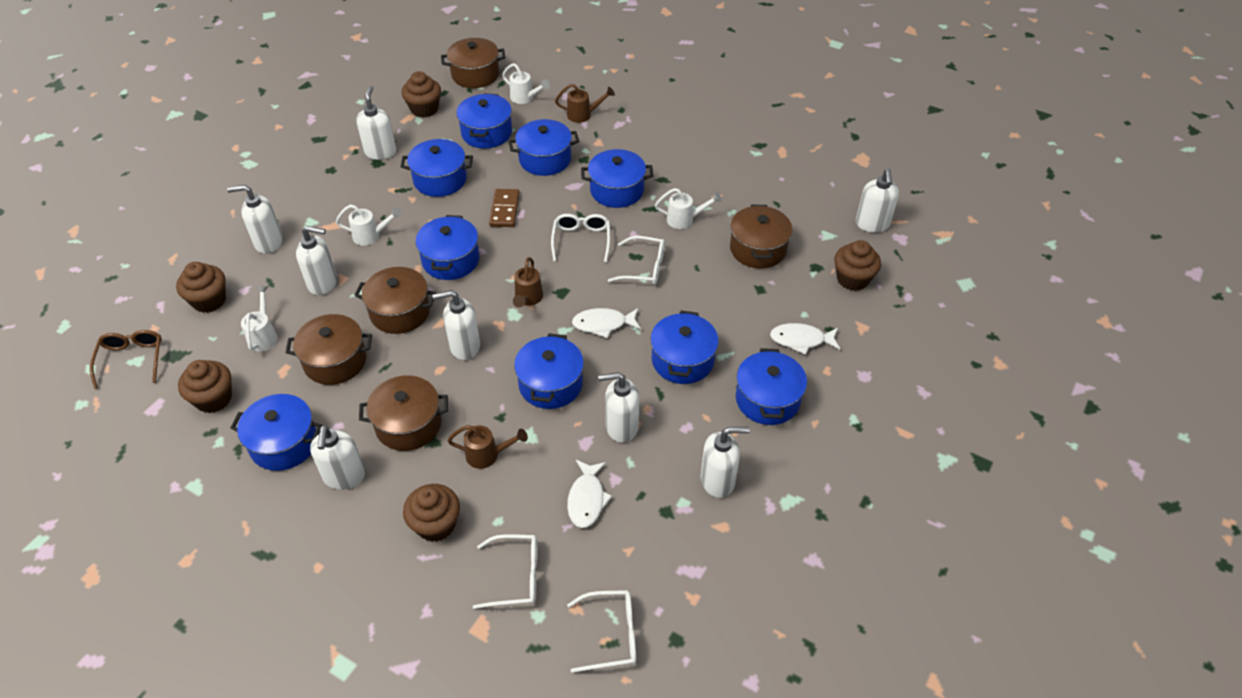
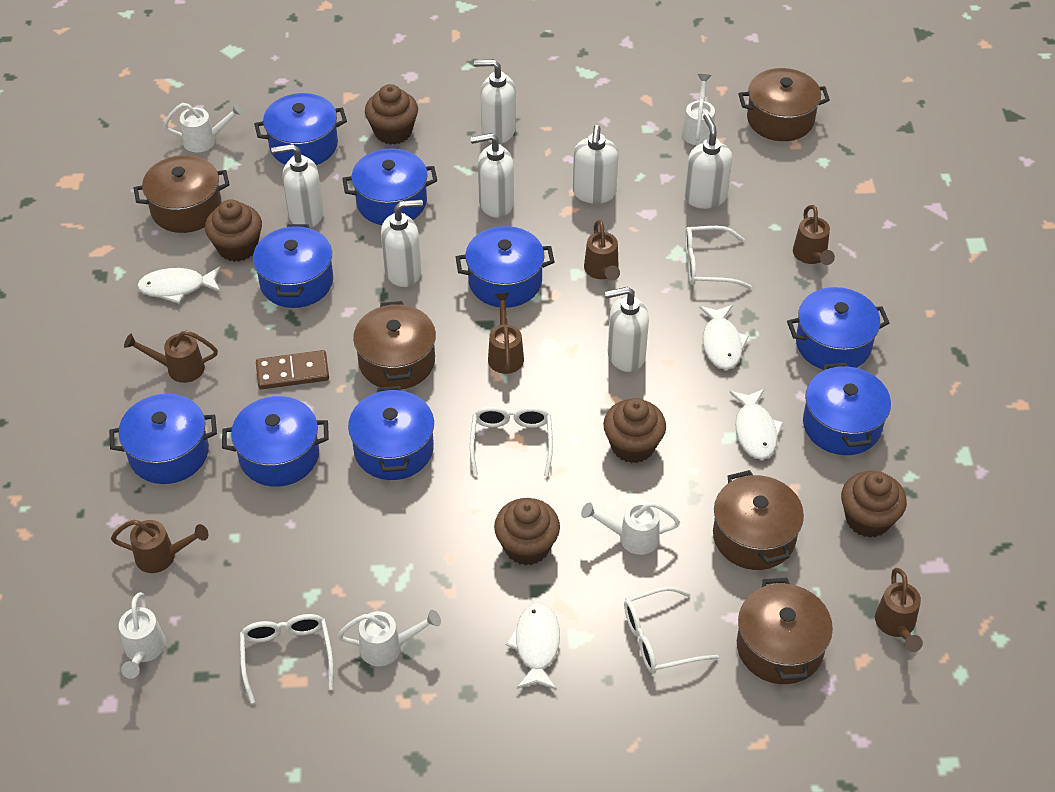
brown glasses: 1 -> 0
brown watering can: 3 -> 6
white fish: 3 -> 4
white soap dispenser: 8 -> 7
white watering can: 4 -> 5

